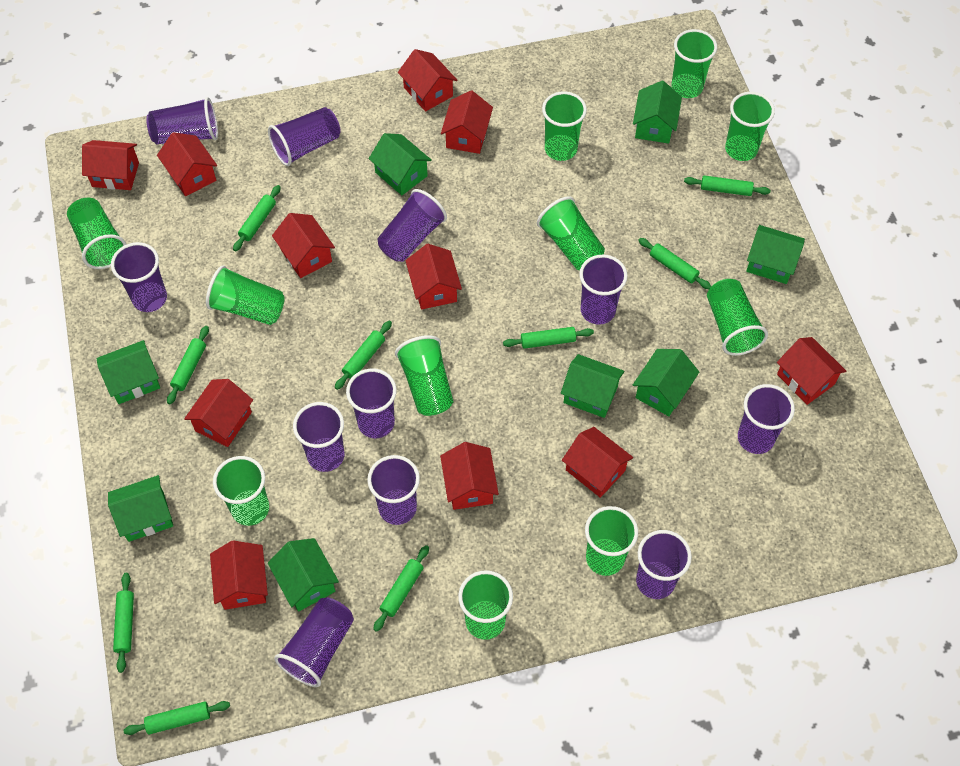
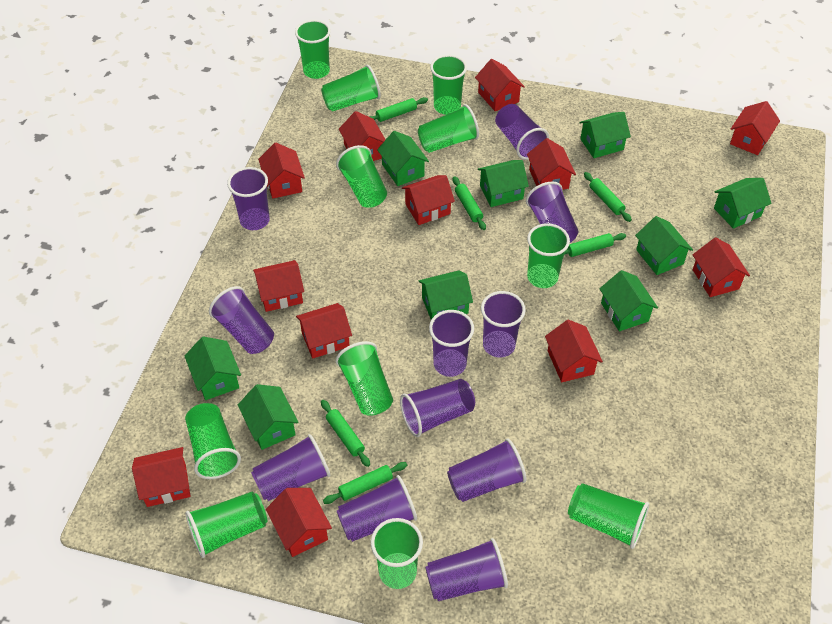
green house: 8 -> 9
green rolling pin: 9 -> 6
red house: 11 -> 12

